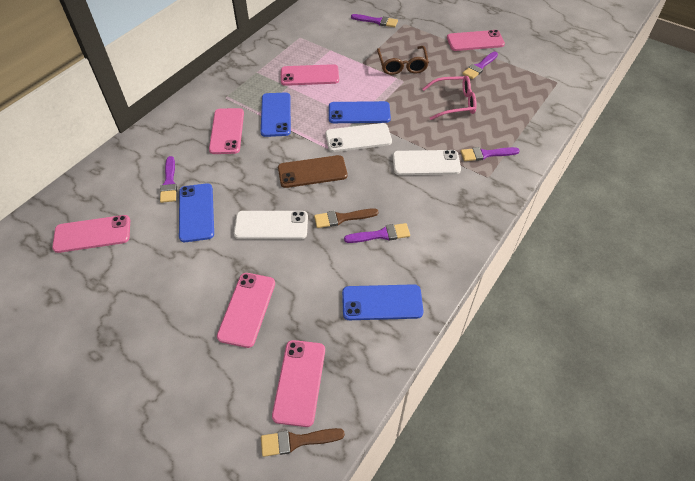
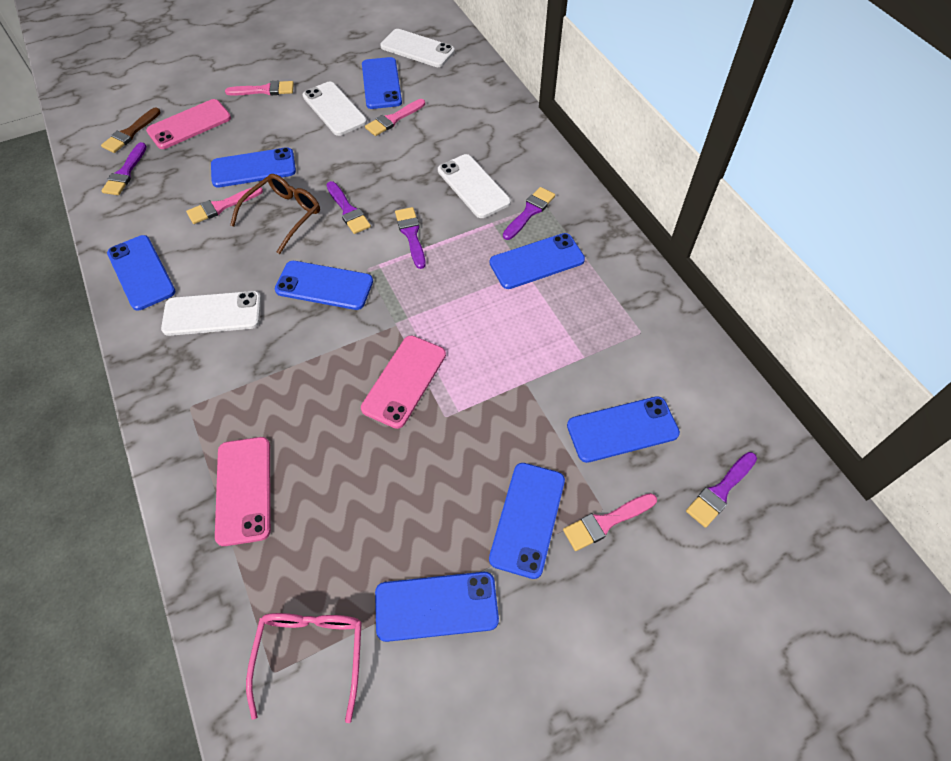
blue phone: 4 -> 8
brown brush: 2 -> 1
brown phone: 1 -> 0
pink brush: 0 -> 4
pink phone: 6 -> 3
white phone: 3 -> 4

